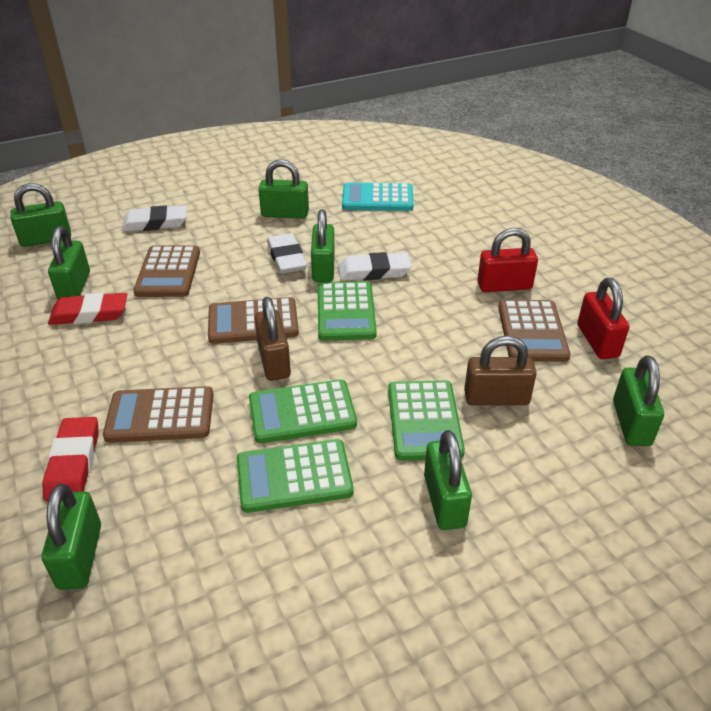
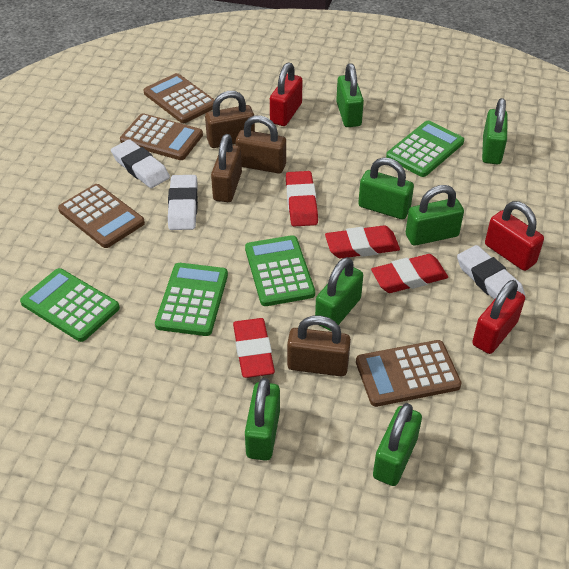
brown padlock: 2 -> 4
red eraser: 2 -> 4
red padlock: 2 -> 3
turquoise calculator: 1 -> 0

